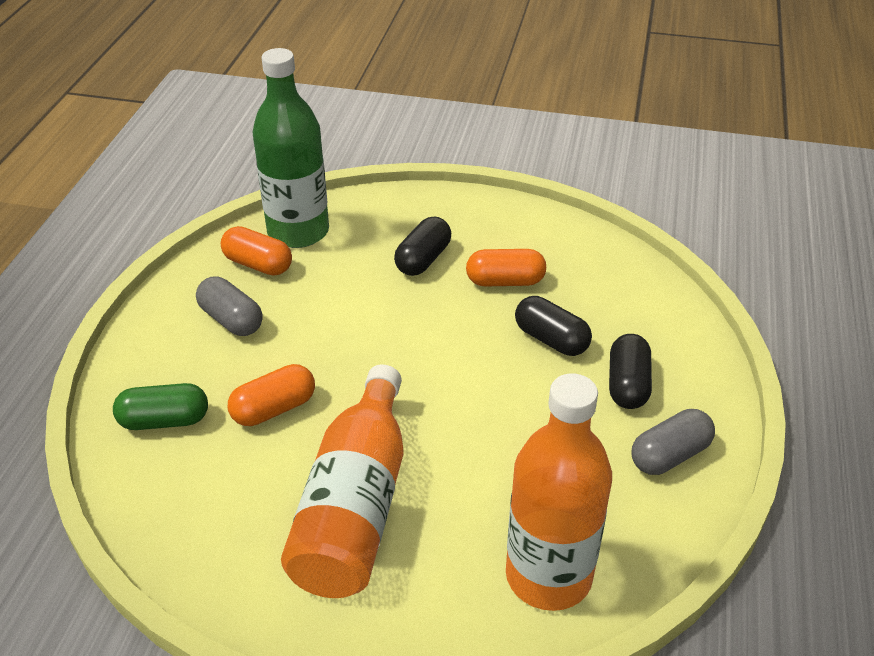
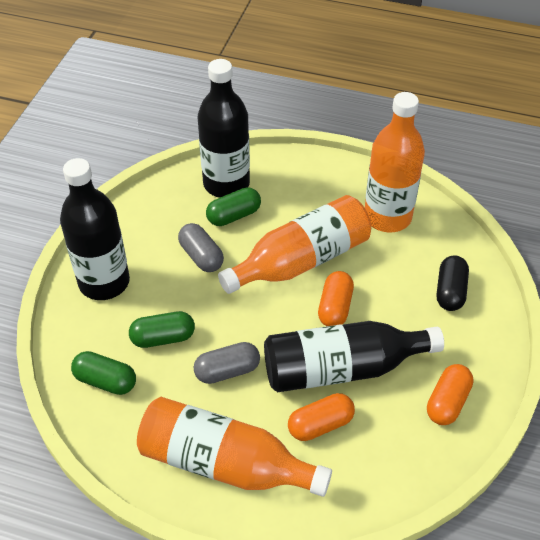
black bottle: 0 -> 3
black capsule: 3 -> 1
green bottle: 1 -> 0
green capsule: 1 -> 3
orange bottle: 2 -> 3

